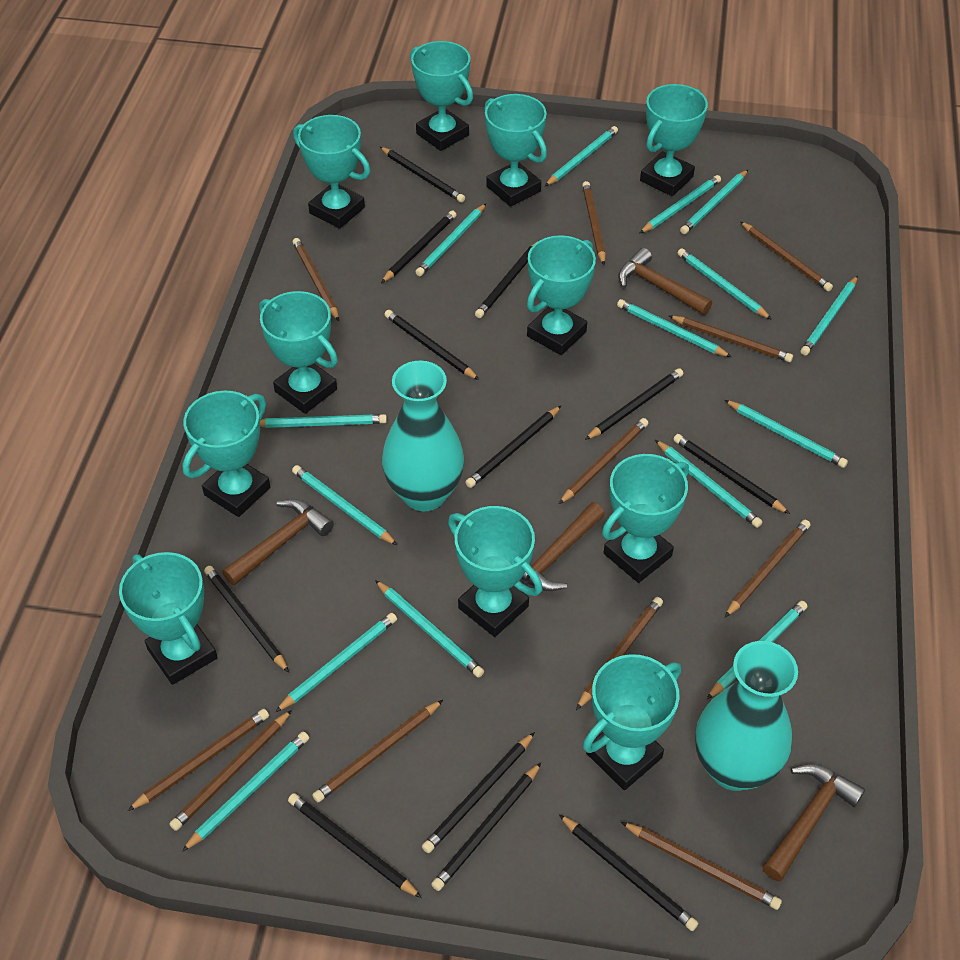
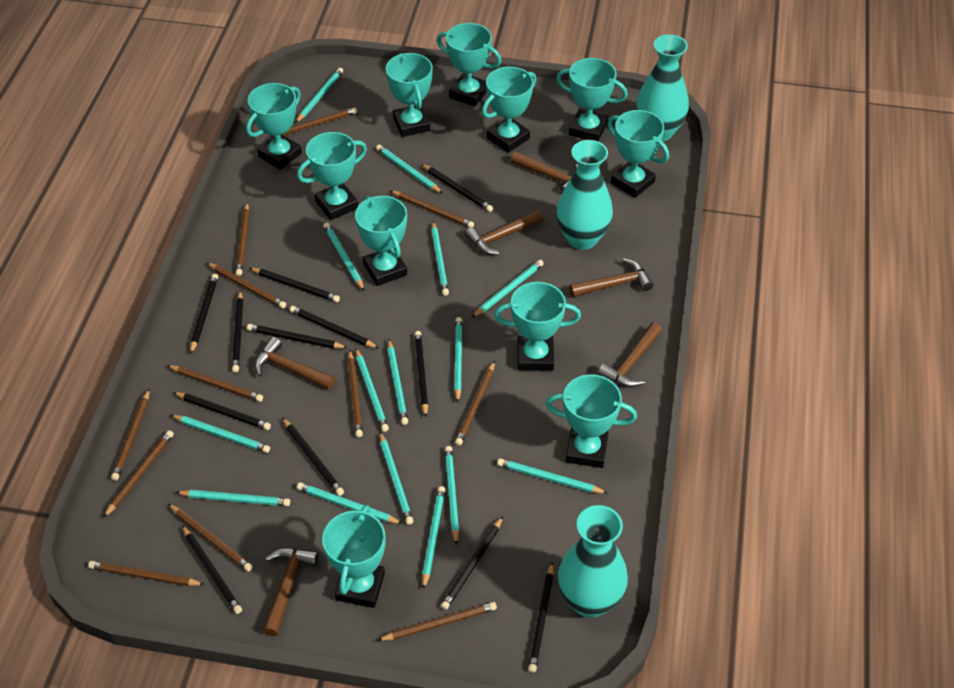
brown hammer: 4 -> 6
brown pencil: 11 -> 12
turquoise vase: 2 -> 3

